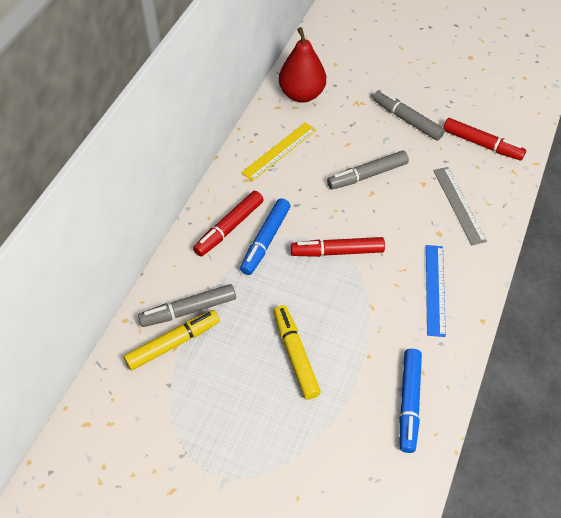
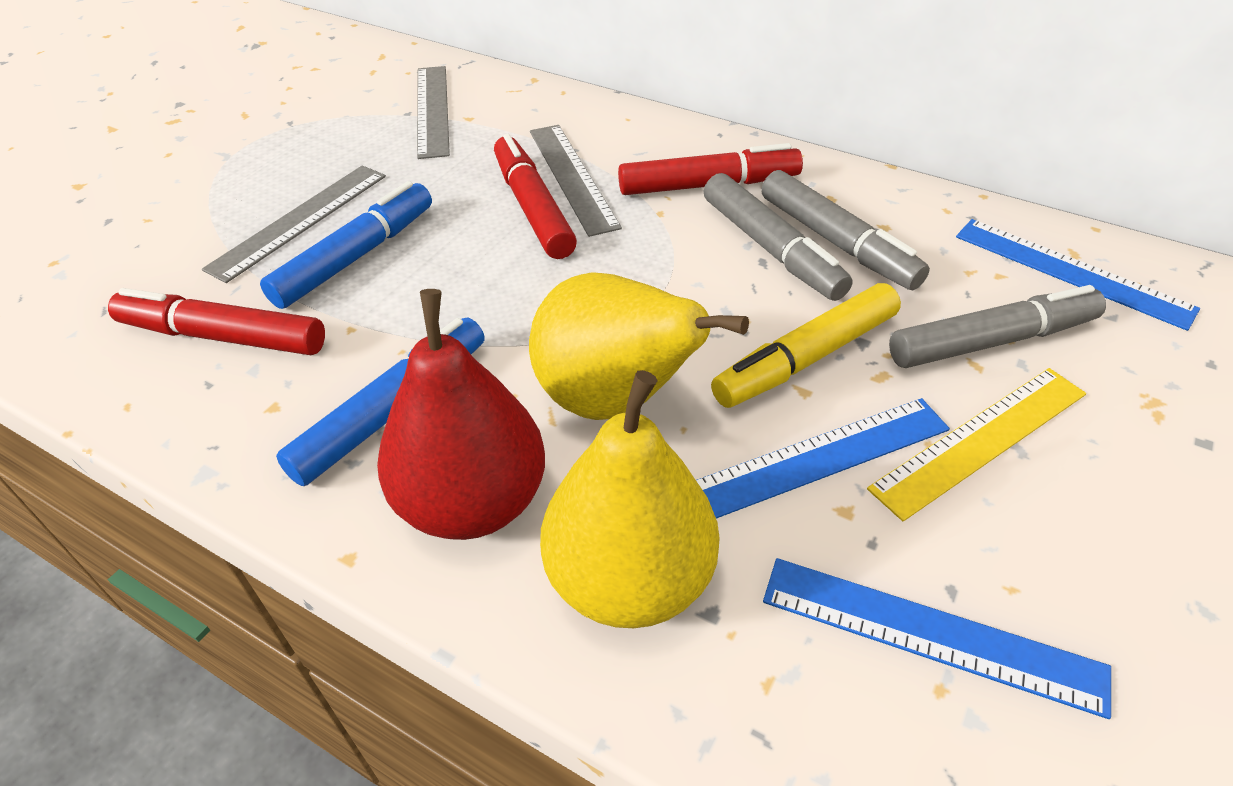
blue ruler: 1 -> 3
grey ruler: 1 -> 3
yellow marker: 2 -> 1
yellow pear: 0 -> 2

